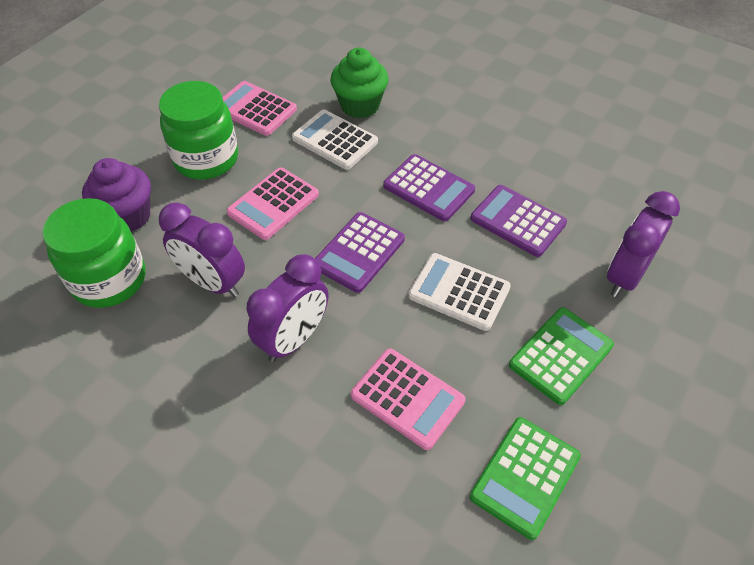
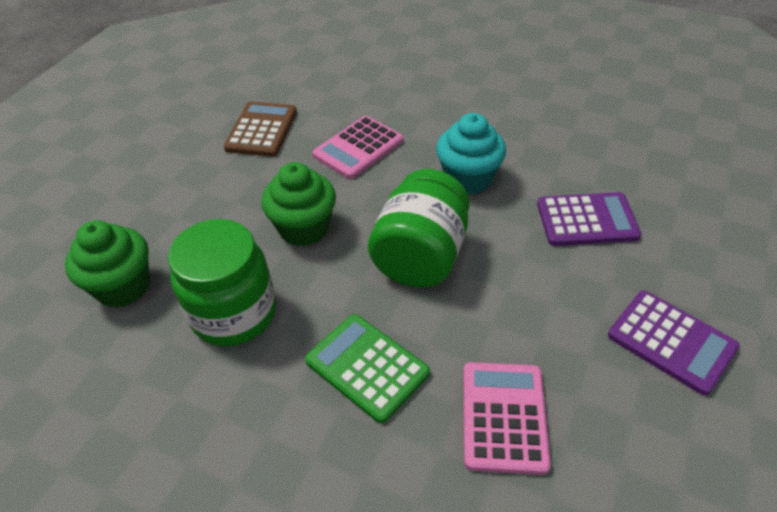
brown calculator: 0 -> 1
green calculator: 2 -> 1
green cupcake: 1 -> 2
pink calculator: 3 -> 2
purple calculator: 3 -> 2
purple clock: 3 -> 0
purple cupcake: 1 -> 0
turquoise cupcake: 0 -> 1
white calculator: 2 -> 0

